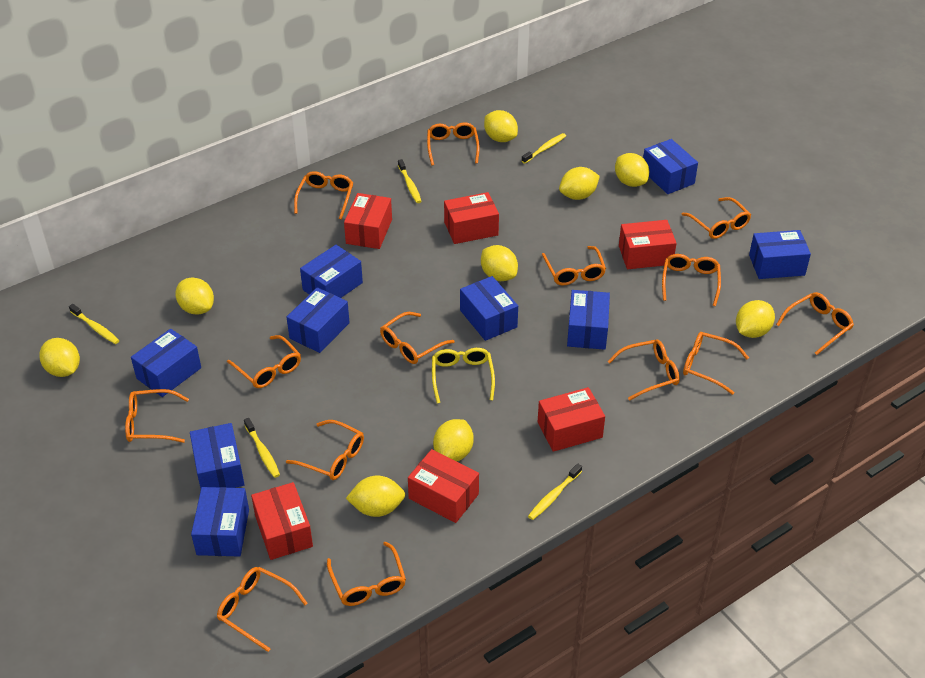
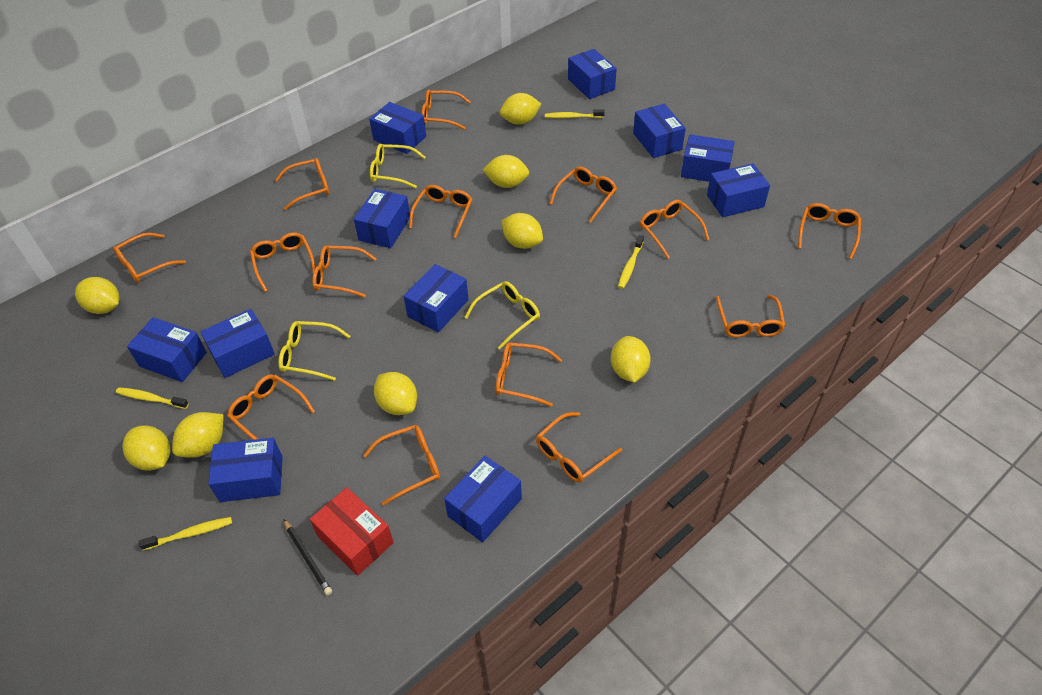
black pencil: 0 -> 1
blue box: 9 -> 11
red box: 6 -> 1
yellow glasses: 1 -> 3
yellow lemon: 9 -> 8
yellow toothbrush: 5 -> 4

